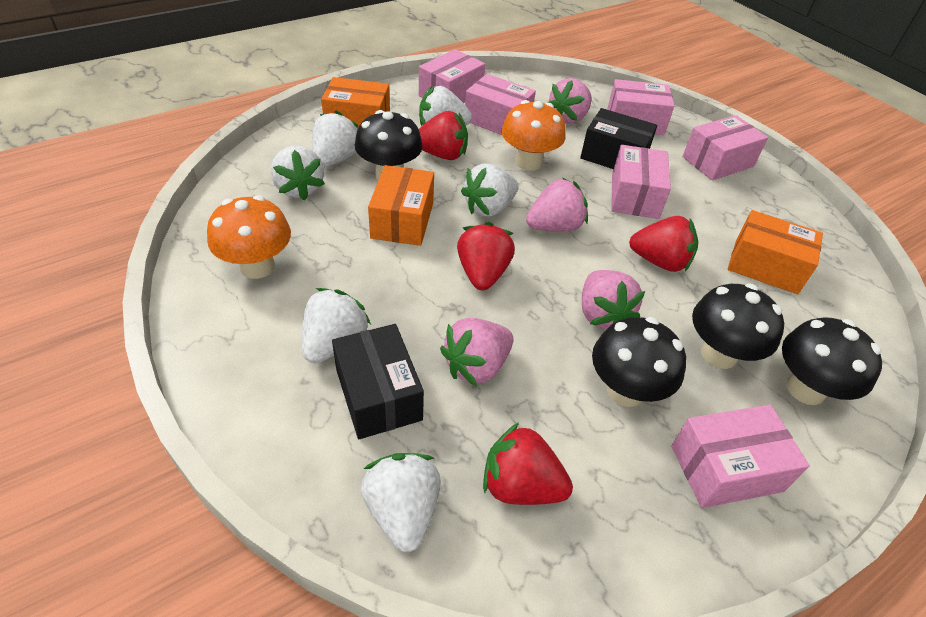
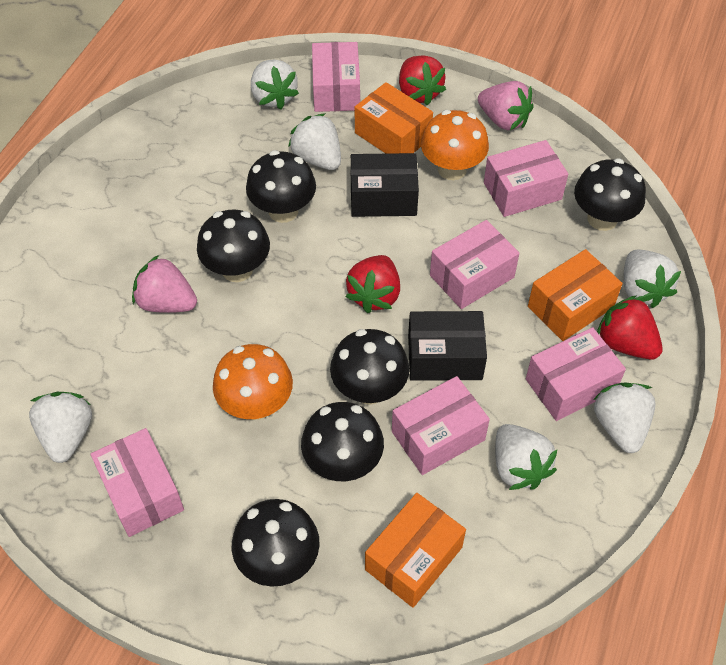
black mushroom: 4 -> 6
pink strawberry: 4 -> 2
red strawberry: 4 -> 3

